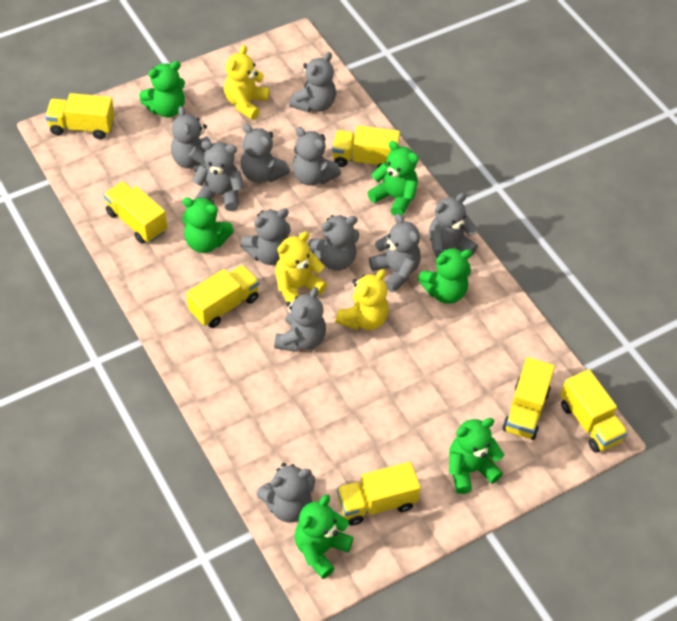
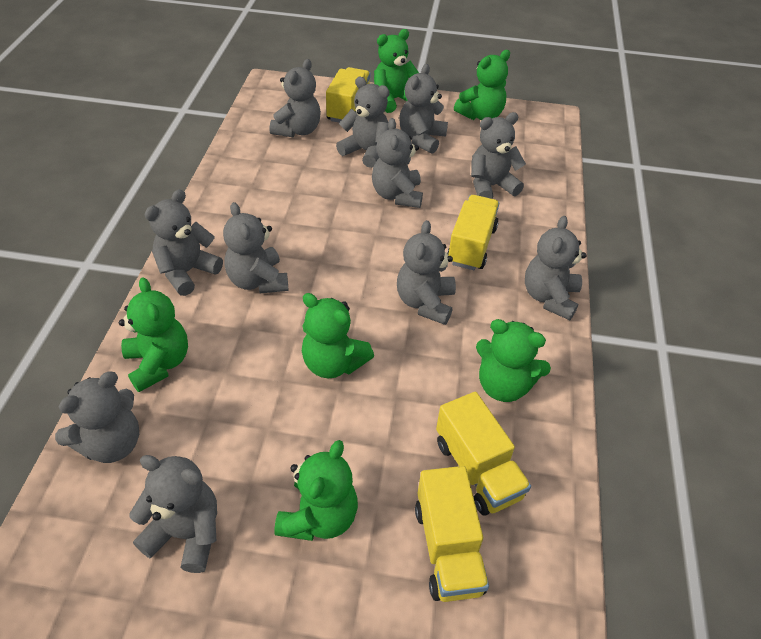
yellow teddy bear: 3 -> 0
yellow truck: 7 -> 4

